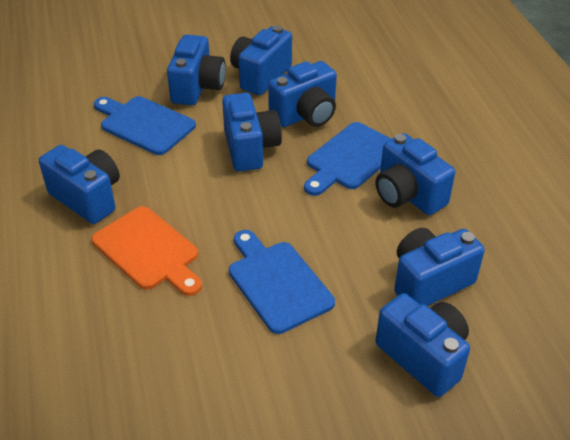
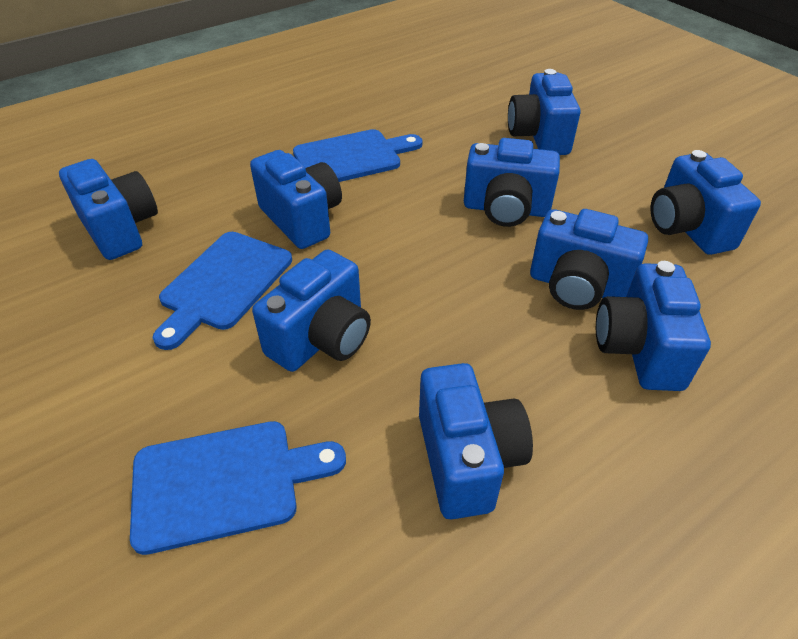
blue camera: 8 -> 9
orange cutting board: 1 -> 0

